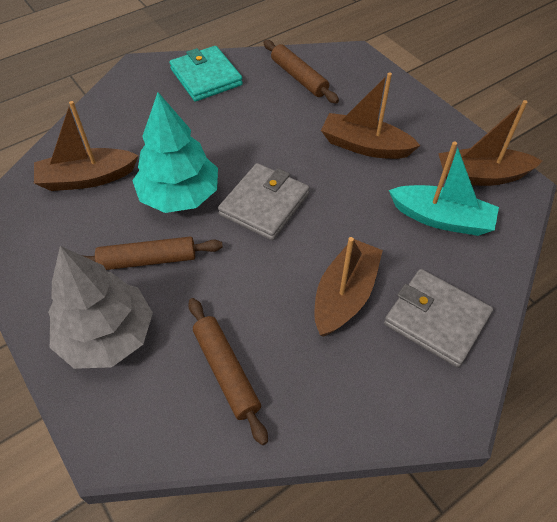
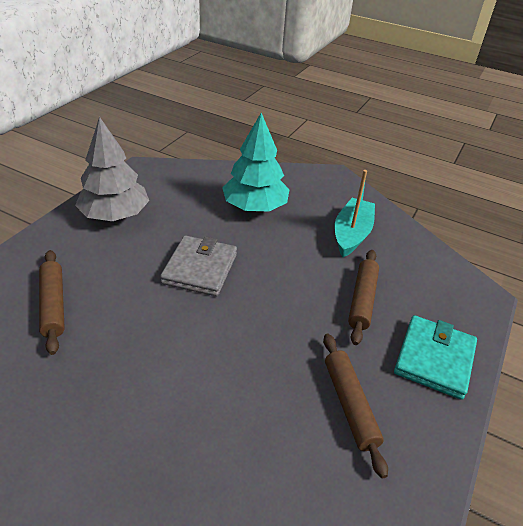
brown boat: 4 -> 0
grey wallet: 2 -> 1

